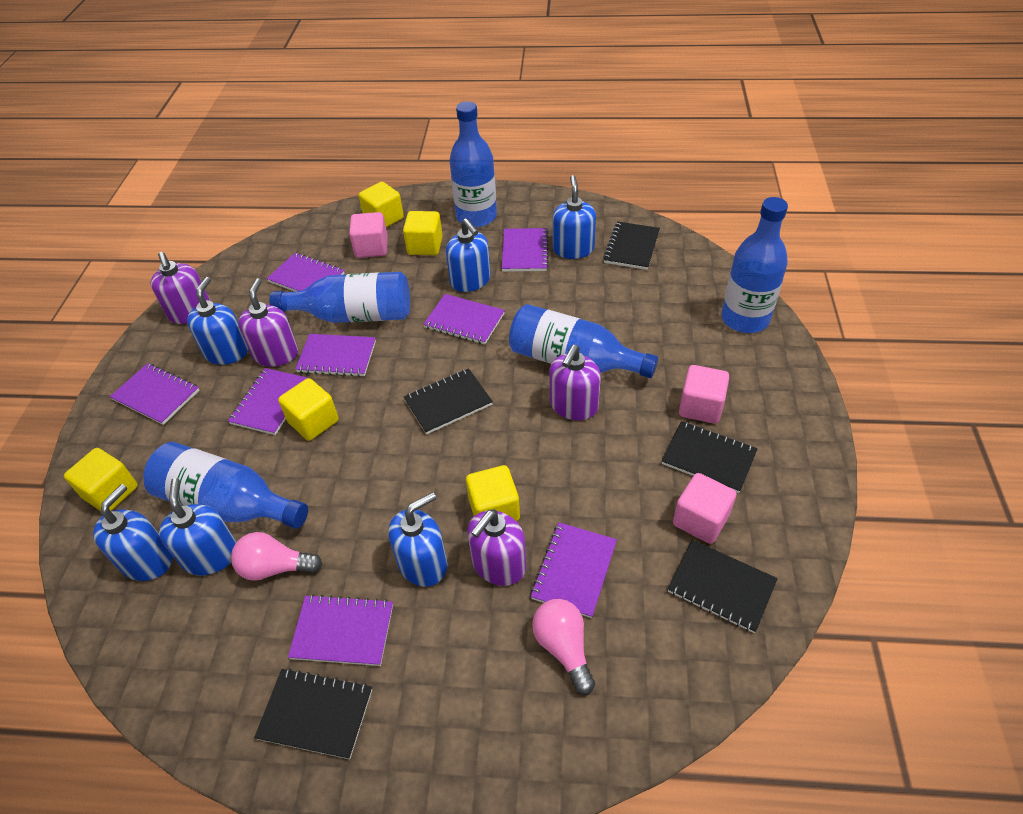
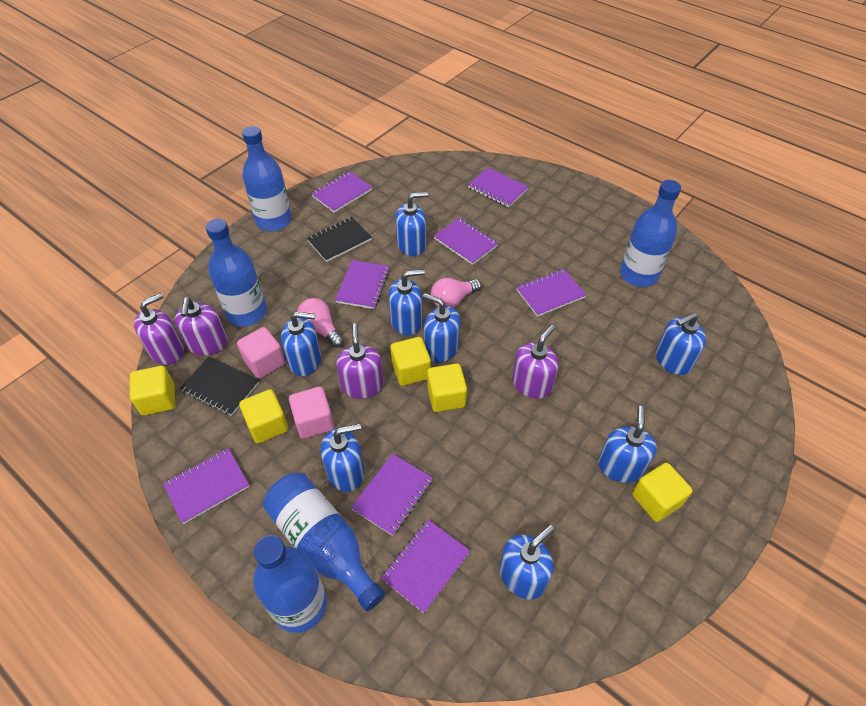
black notebook: 5 -> 2
blue soap dispenser: 6 -> 8
pink cube: 3 -> 2

